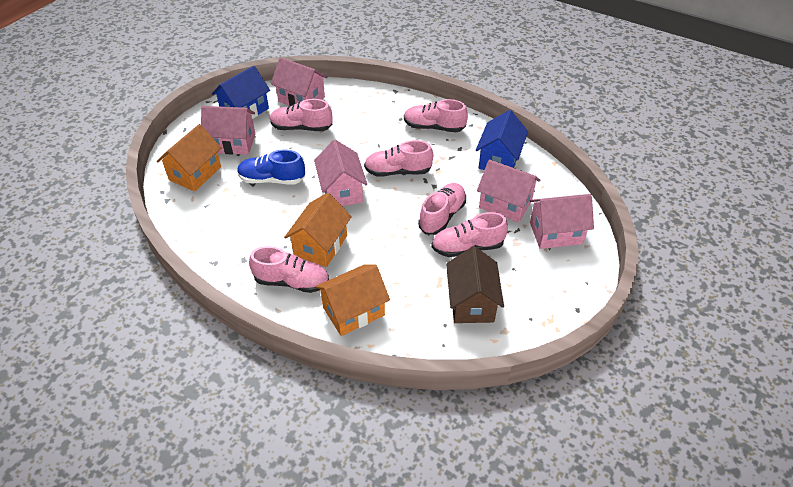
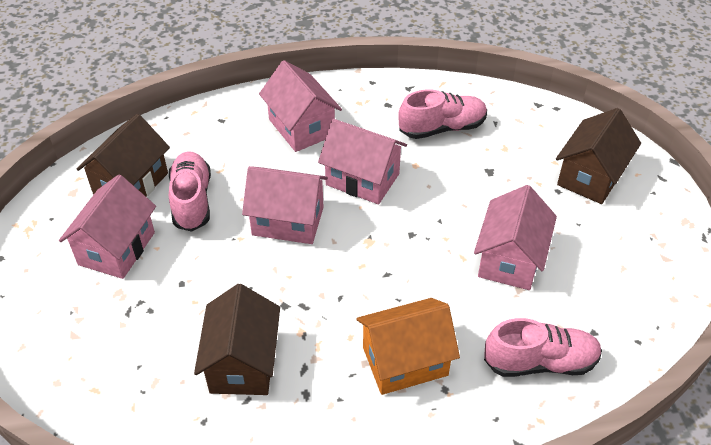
blue house: 2 -> 0
blue shoe: 1 -> 0
brown house: 1 -> 3
orange house: 3 -> 1
pink shoe: 6 -> 3

